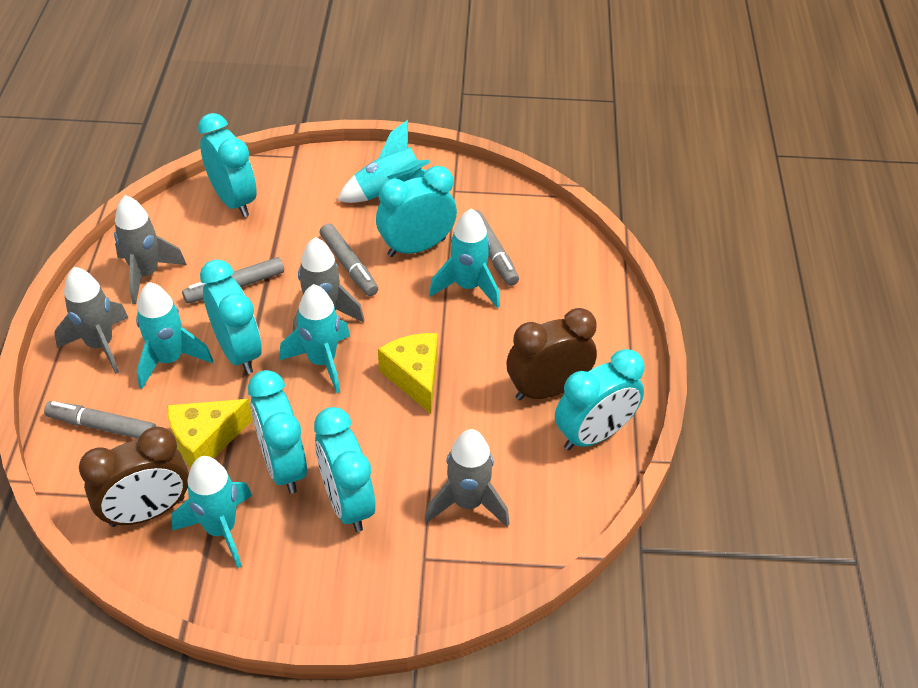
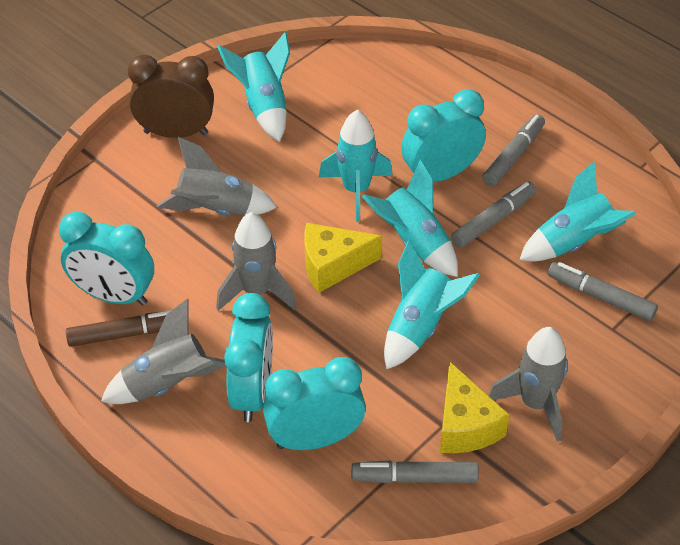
brown clock: 2 -> 1
brown marker: 0 -> 1
turquoise clock: 6 -> 4

